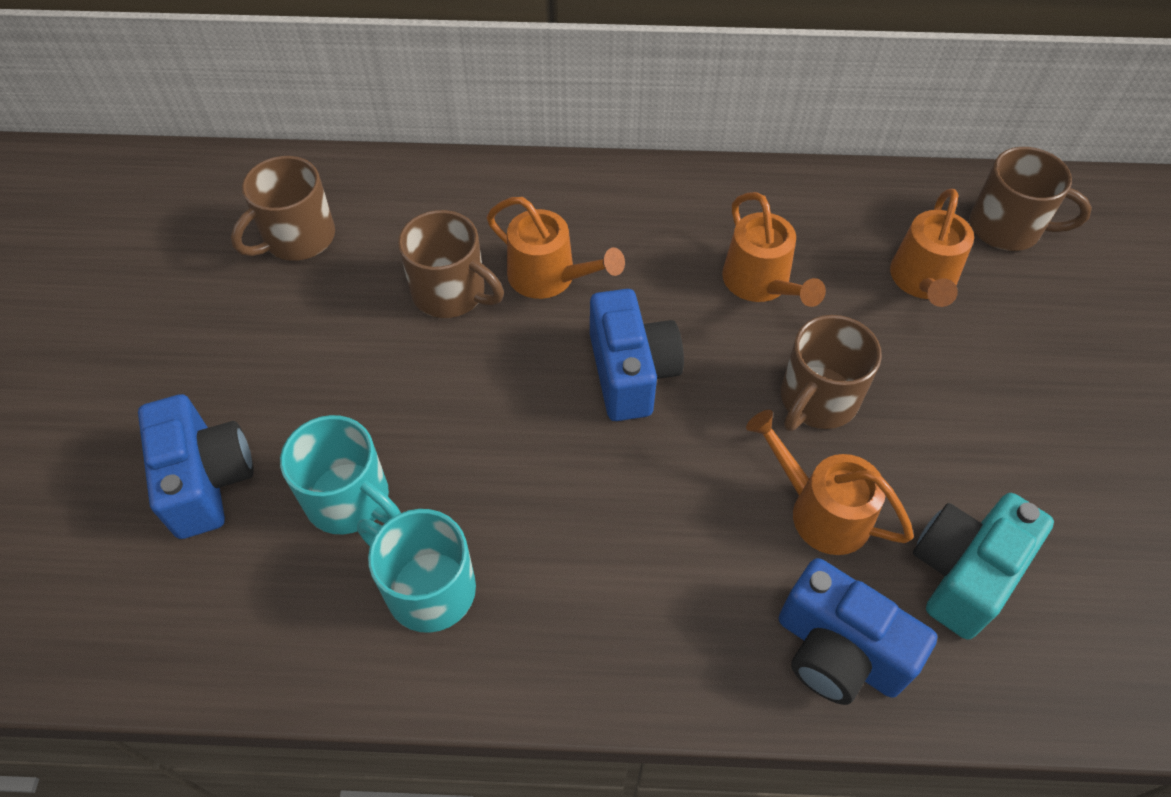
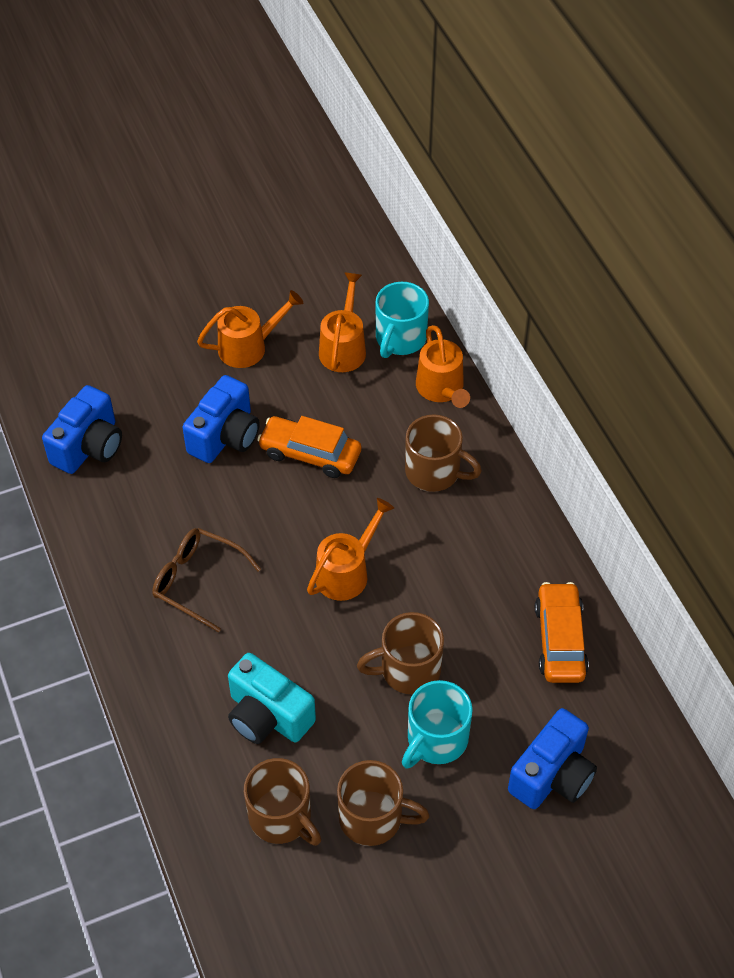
brown glasses: 0 -> 1
orange car: 0 -> 2

